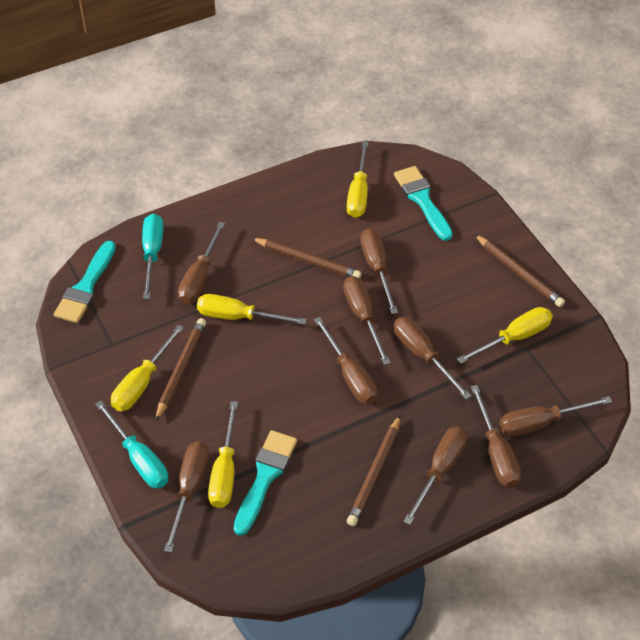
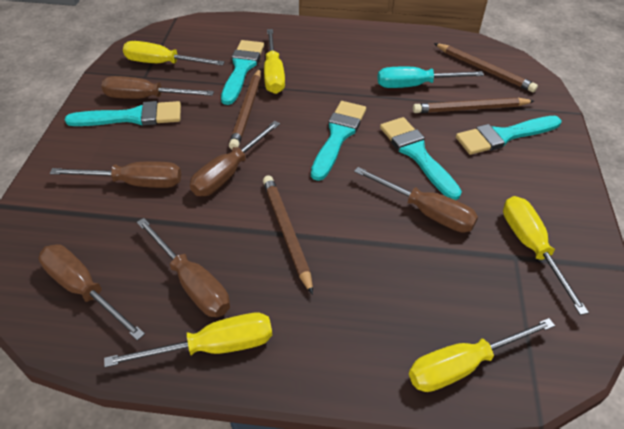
brown screwdriver: 9 -> 6
turquoise brush: 3 -> 5
turquoise screwdriver: 2 -> 1

